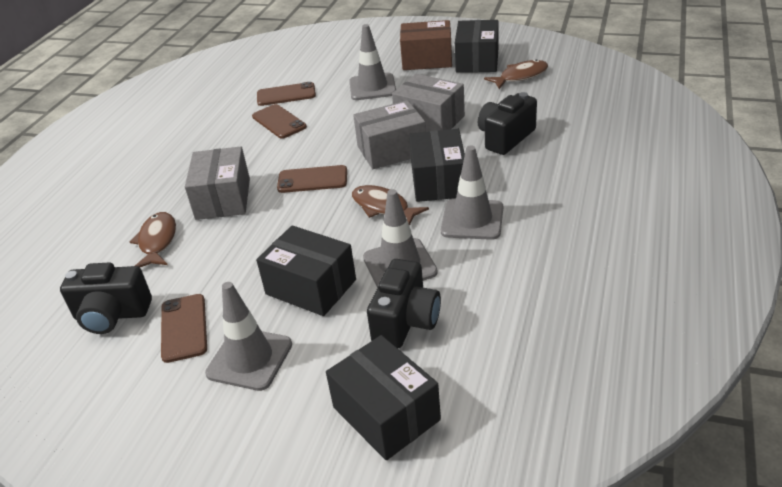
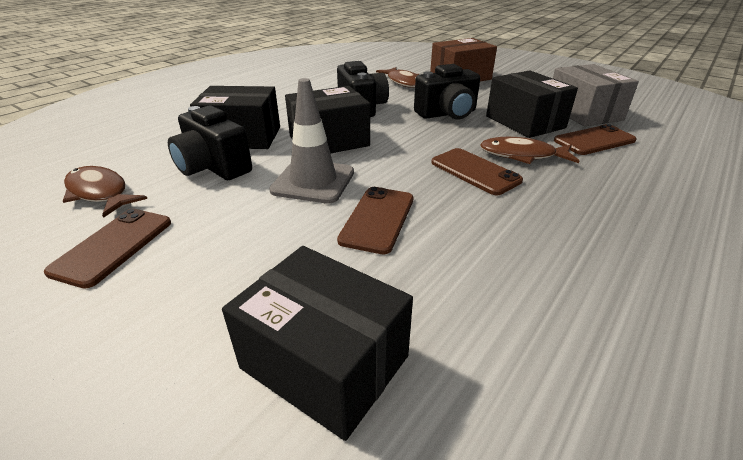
grey box: 3 -> 1
grey traffic cone: 4 -> 1

